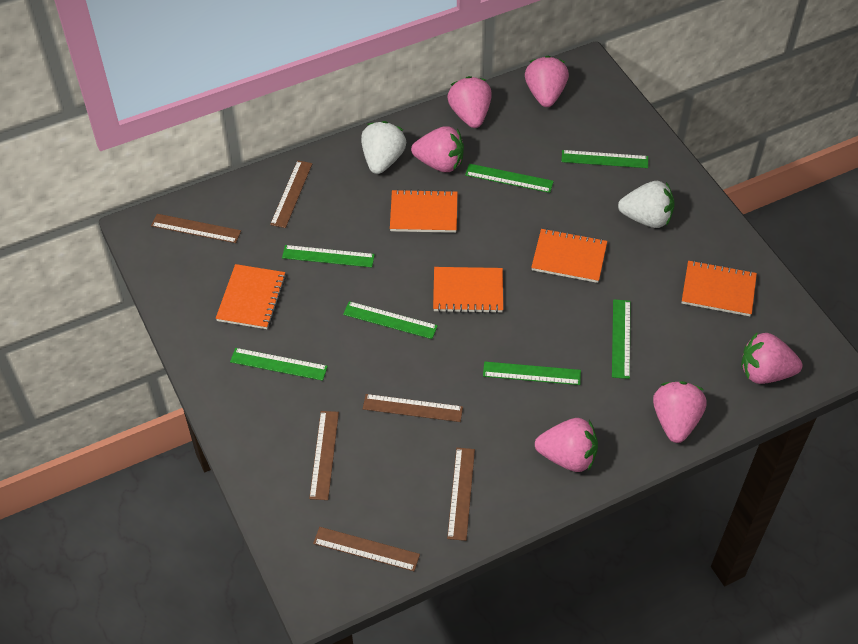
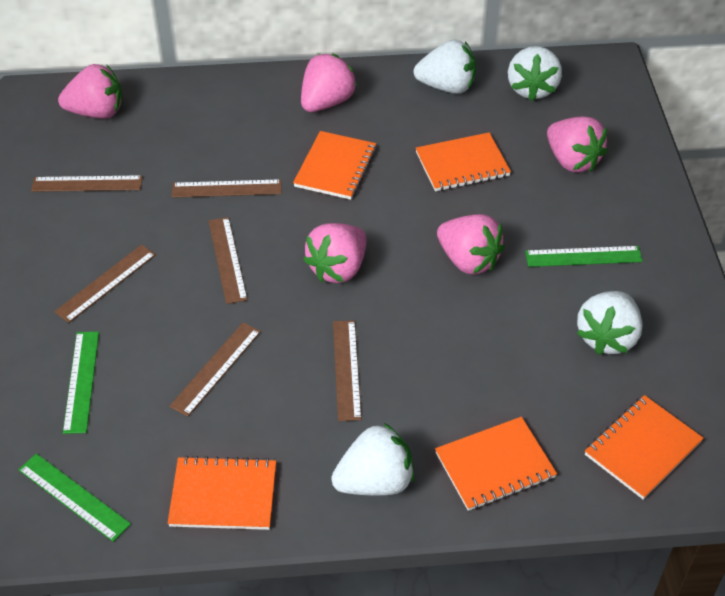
green ruler: 7 -> 3
pink strawberry: 6 -> 5
white strawberry: 2 -> 4

